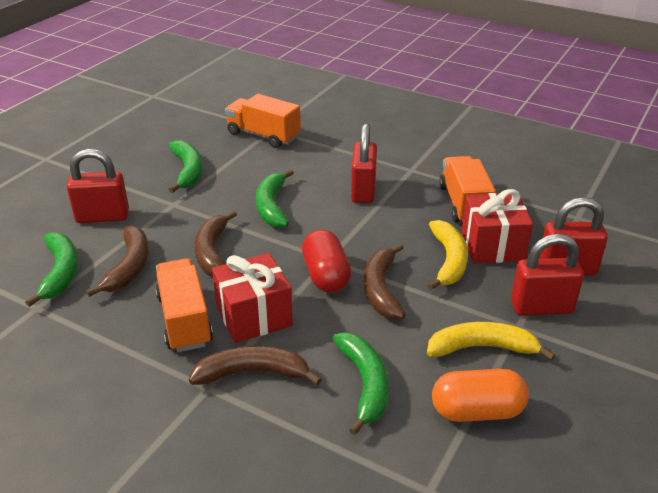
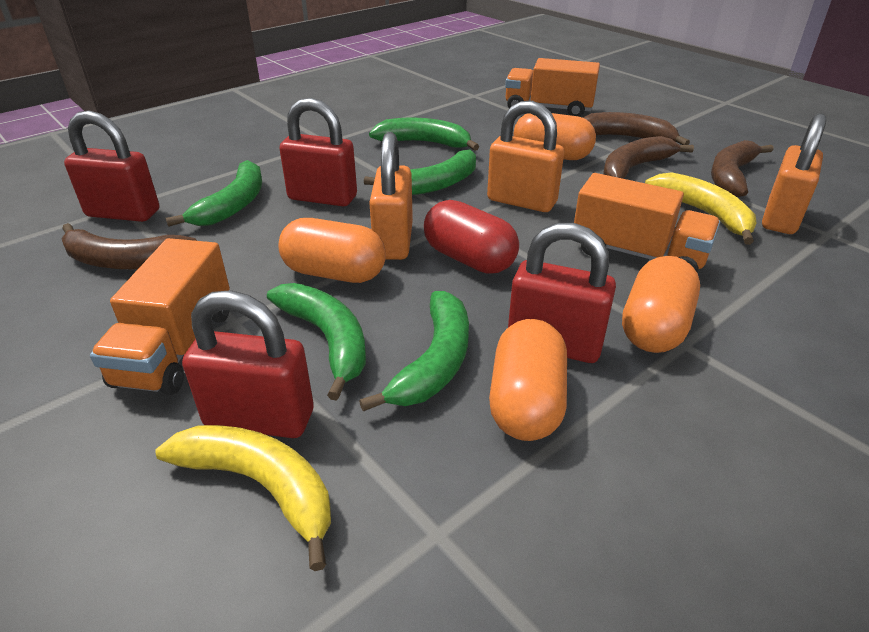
green banana: 4 -> 5
orange capsule: 1 -> 4
orange padlock: 0 -> 3
red gift: 2 -> 0

